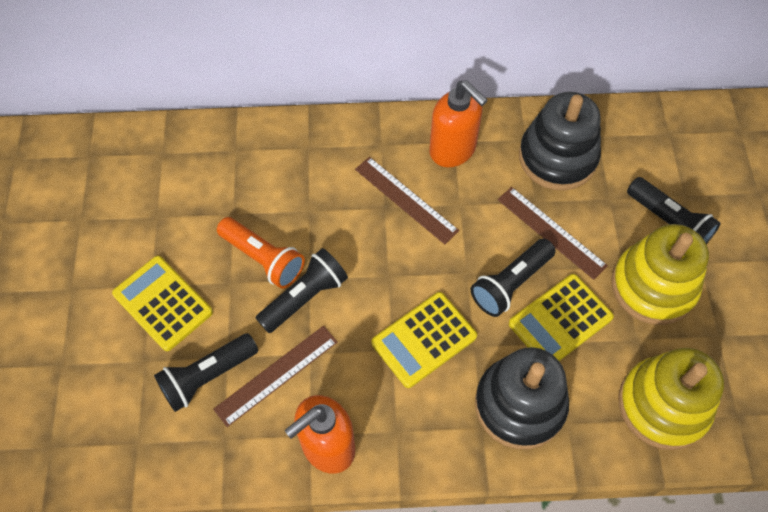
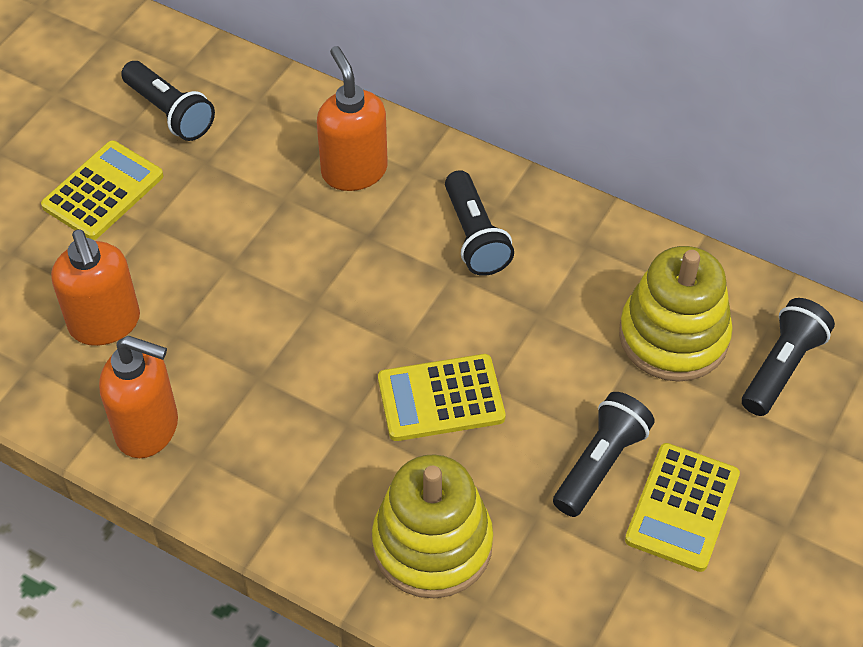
black stacking toy: 2 -> 0
brown ruler: 3 -> 0
orange flashlight: 1 -> 0
orange soap dispenser: 2 -> 3

